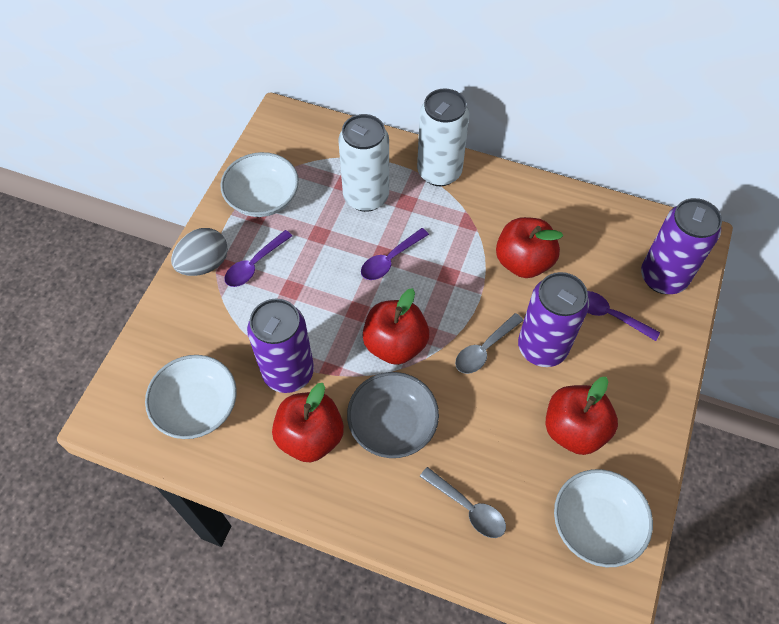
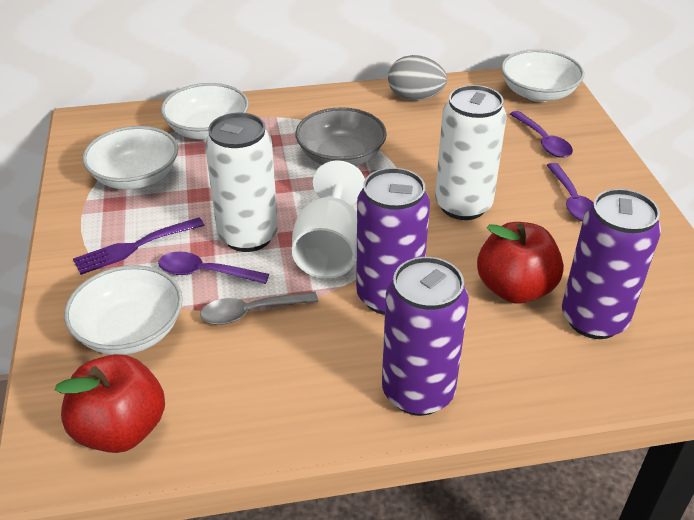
grey spoon: 2 -> 1
purple fork: 0 -> 1
red apple: 4 -> 2
white bowl: 3 -> 4
white goblet: 0 -> 1

